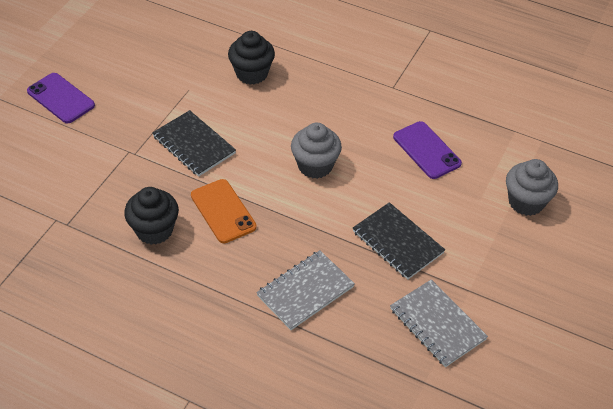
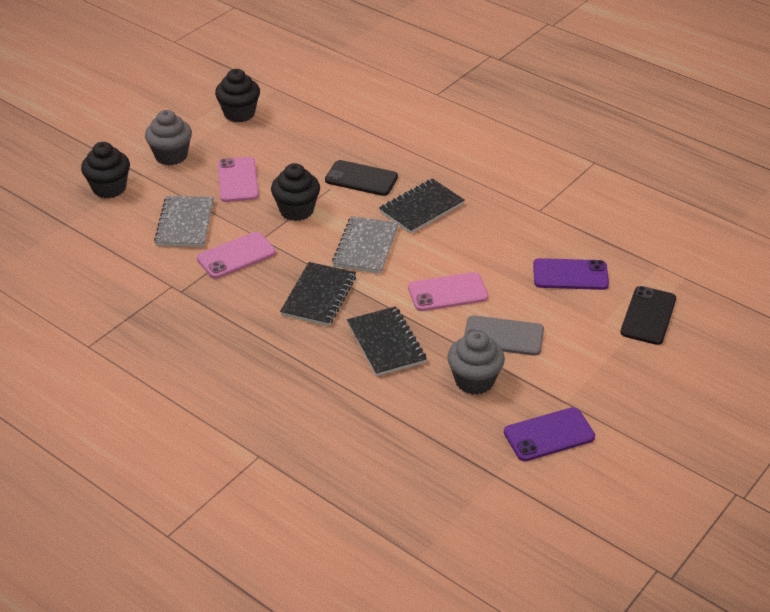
black cupcake: 2 -> 3
black notebook: 2 -> 3
black phone: 0 -> 2
grey phone: 0 -> 1
orange phone: 1 -> 0
pink phone: 0 -> 3

